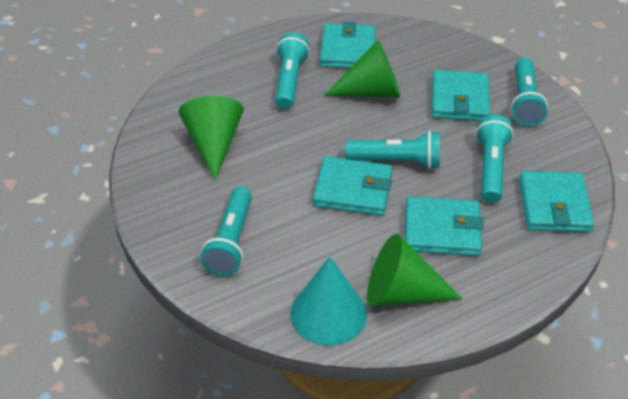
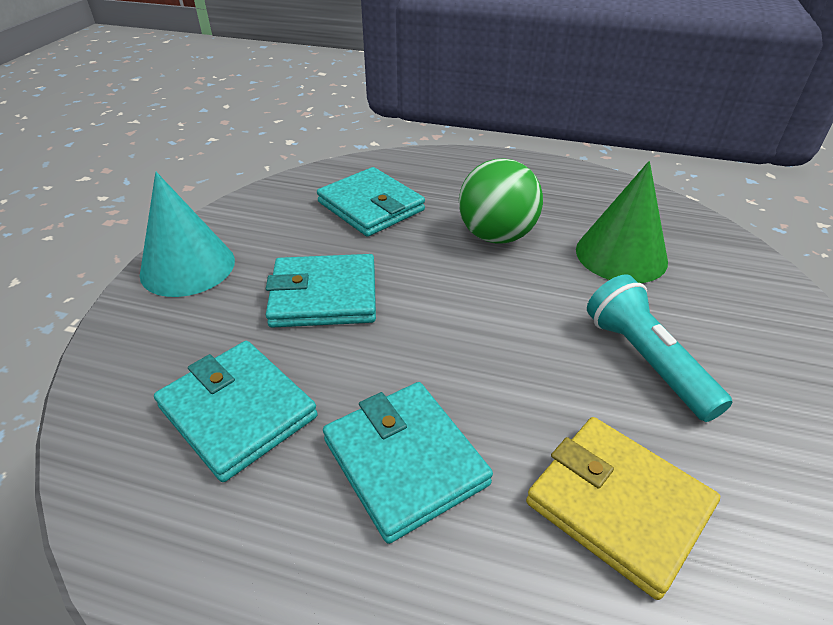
green ball: 0 -> 1
green cone: 3 -> 1
turquoise flashlight: 5 -> 1
turquoise wallet: 5 -> 4
yellow wallet: 0 -> 1

